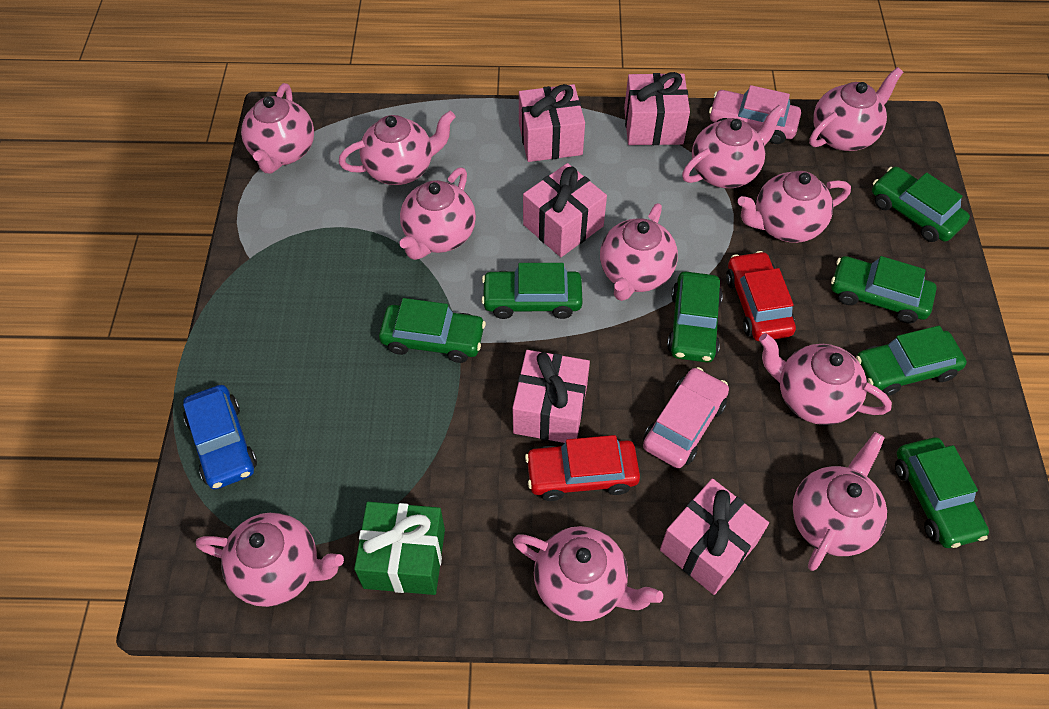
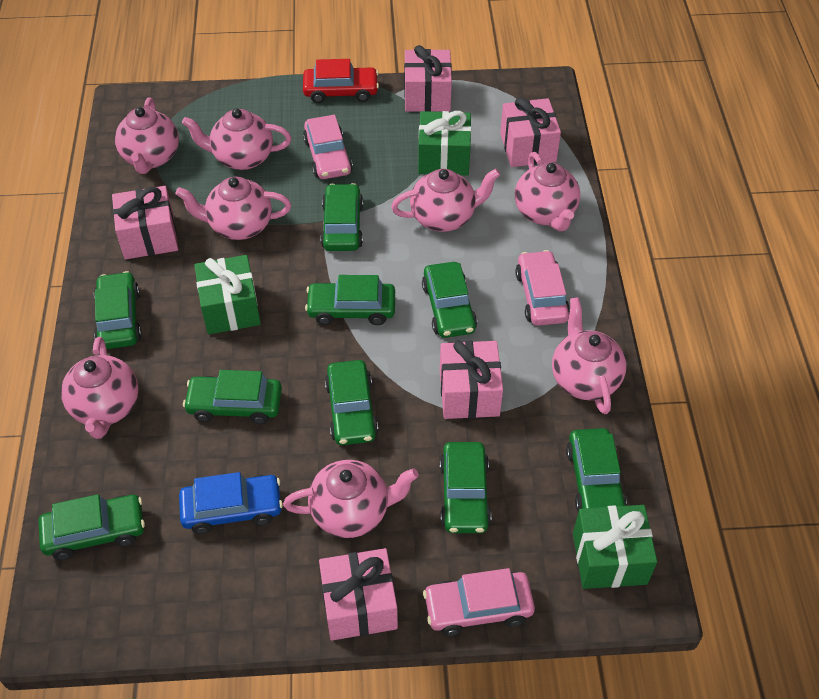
green car: 7 -> 9
green gift: 1 -> 3
pink car: 2 -> 3
pink teapot: 11 -> 8
red car: 2 -> 1

